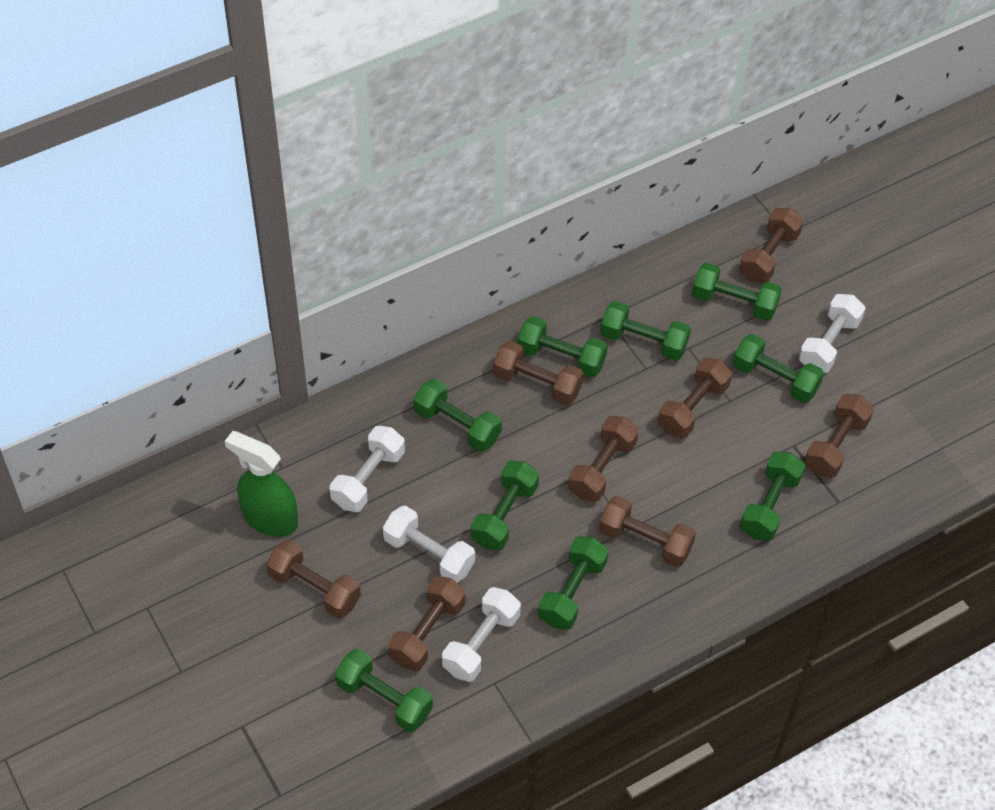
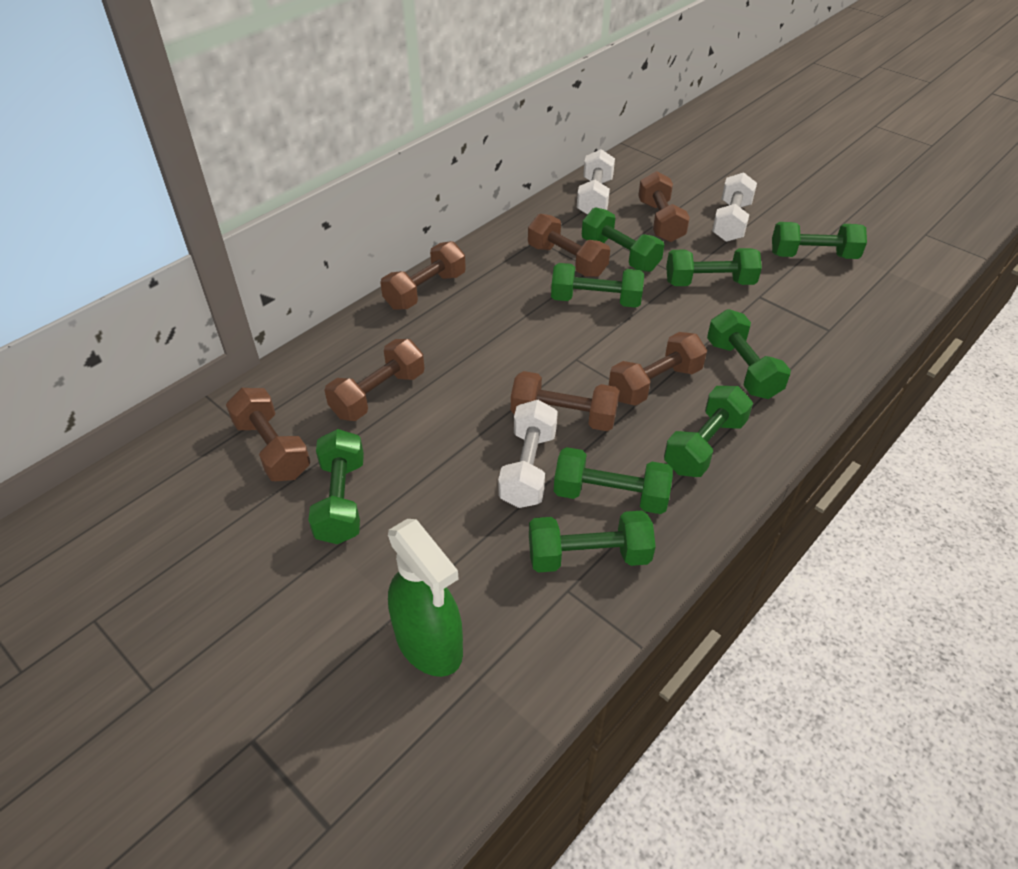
brown dumbbell: 8 -> 7
white dumbbell: 4 -> 3

